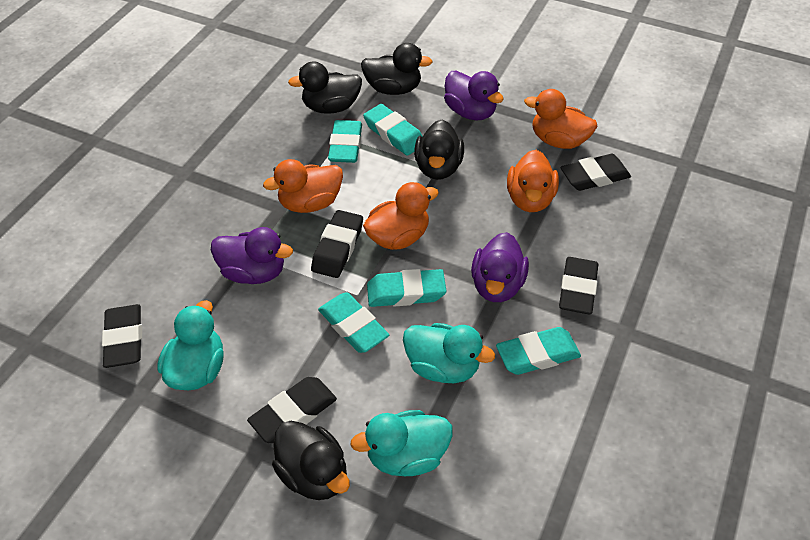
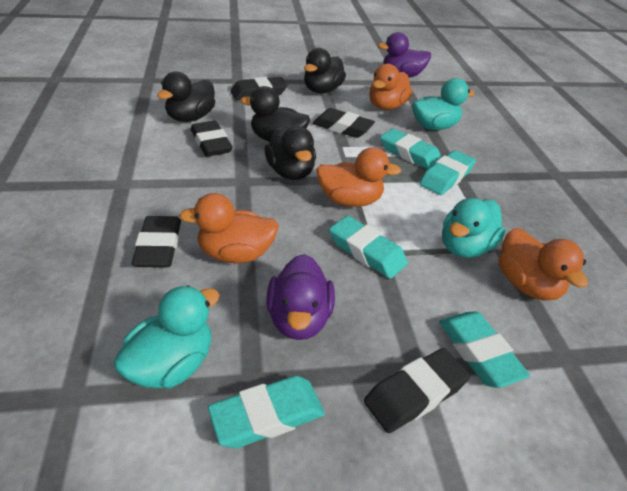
purple duck: 3 -> 2

